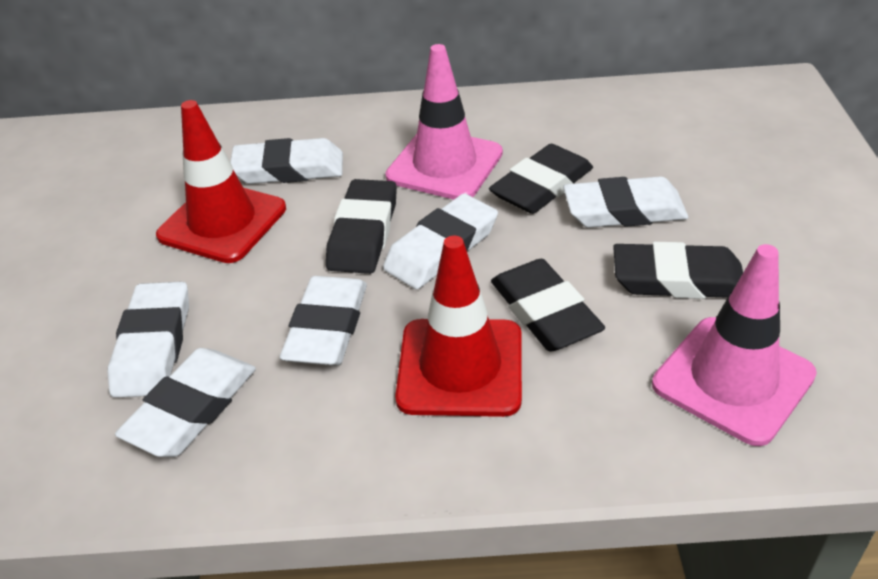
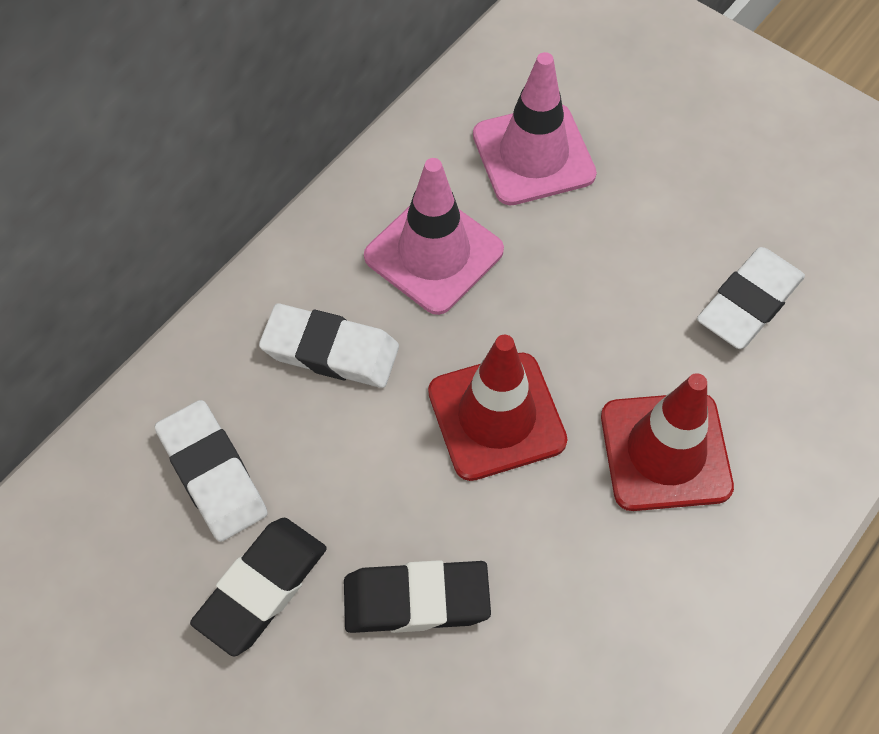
black eraser: 4 -> 2
white eraser: 6 -> 3

